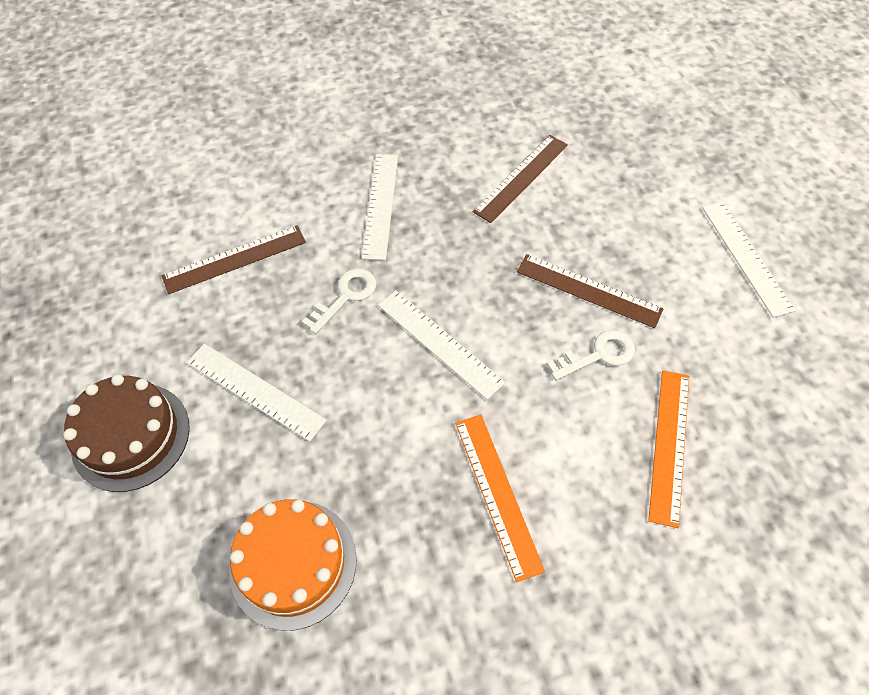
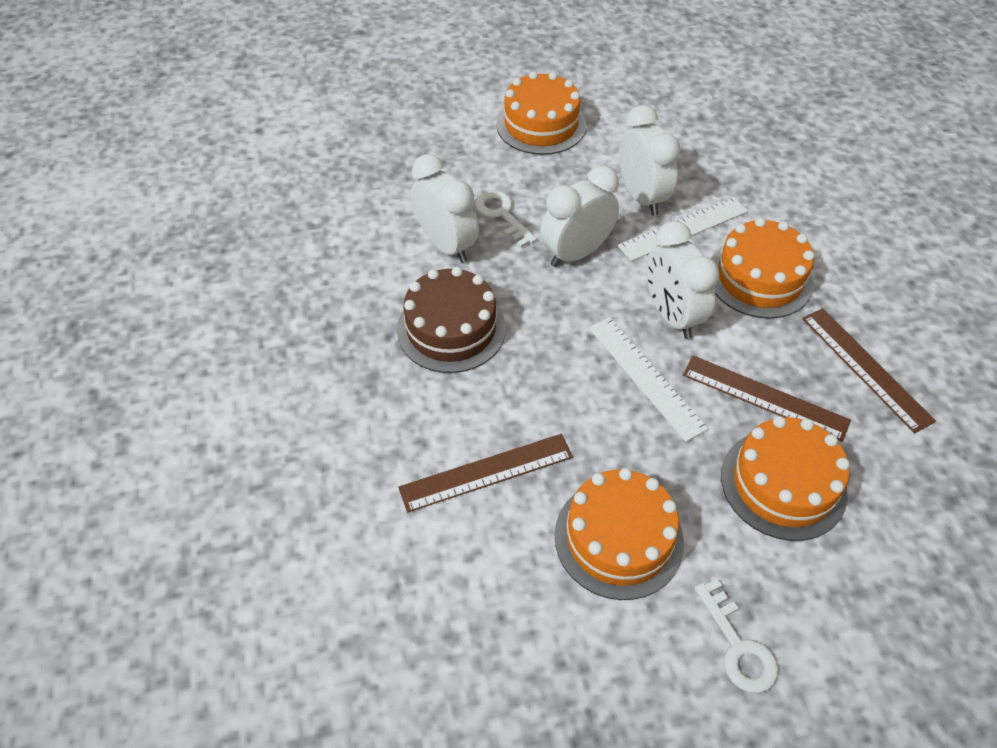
orange cake: 1 -> 4
orange ruler: 2 -> 0
white clock: 0 -> 4
white ruler: 4 -> 2

